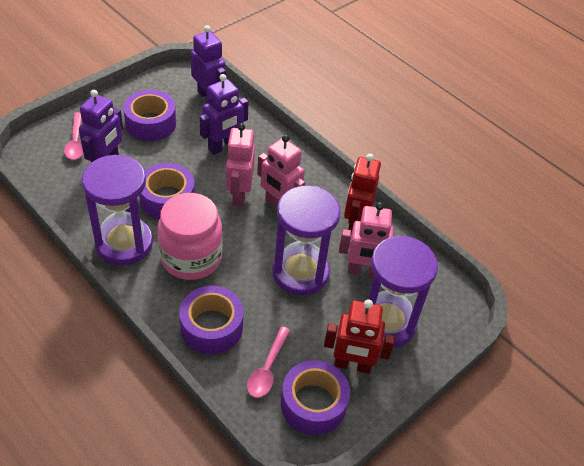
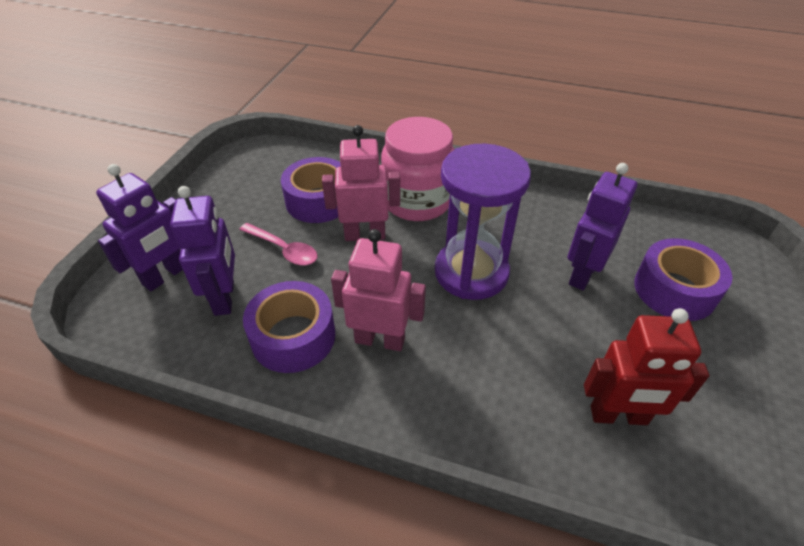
pink robot: 3 -> 2
pink spoon: 2 -> 1
purple hourglass: 3 -> 1
purple tape: 4 -> 3
red robot: 2 -> 1

